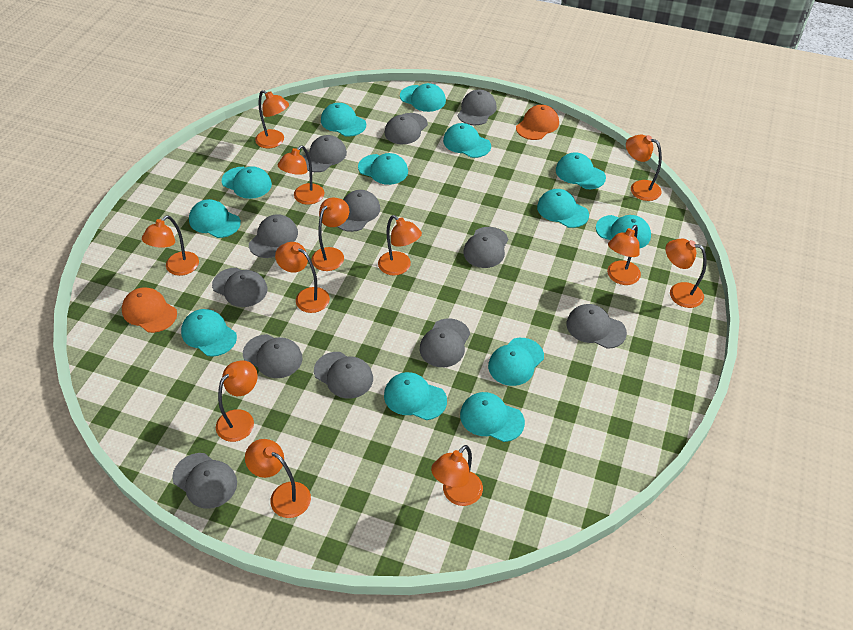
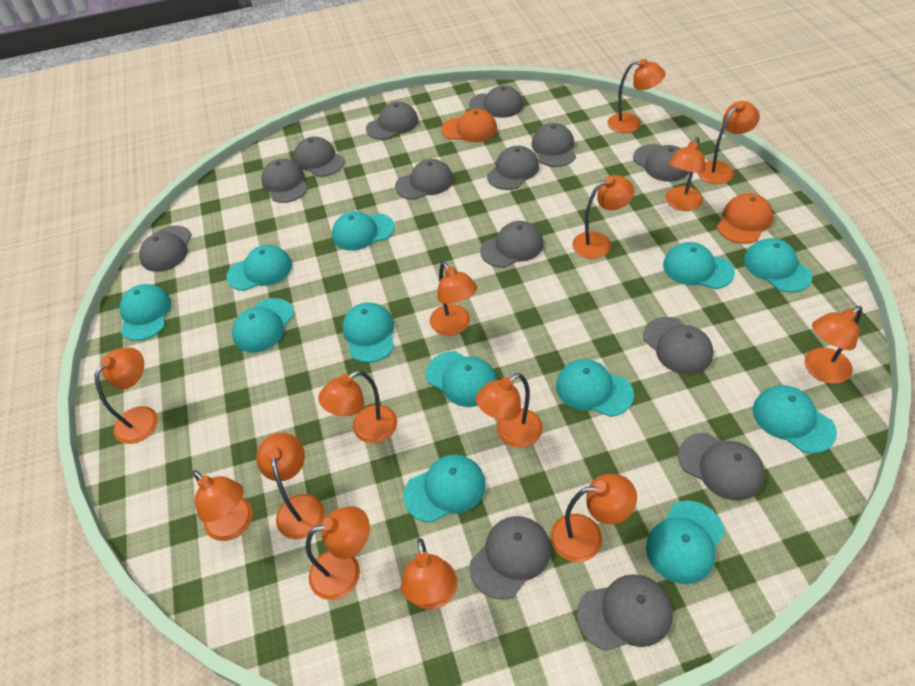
grey cap: 12 -> 14
orange lamp: 12 -> 14
turquoise cap: 13 -> 12

